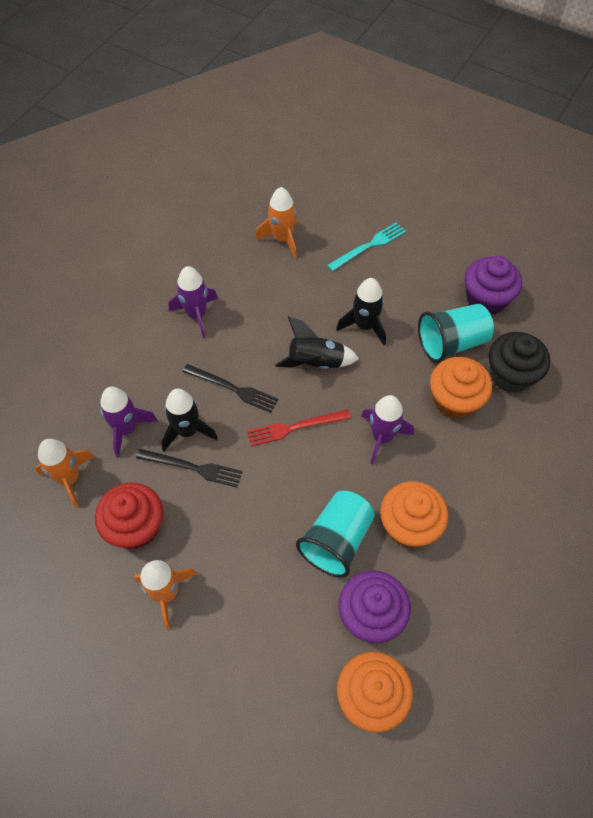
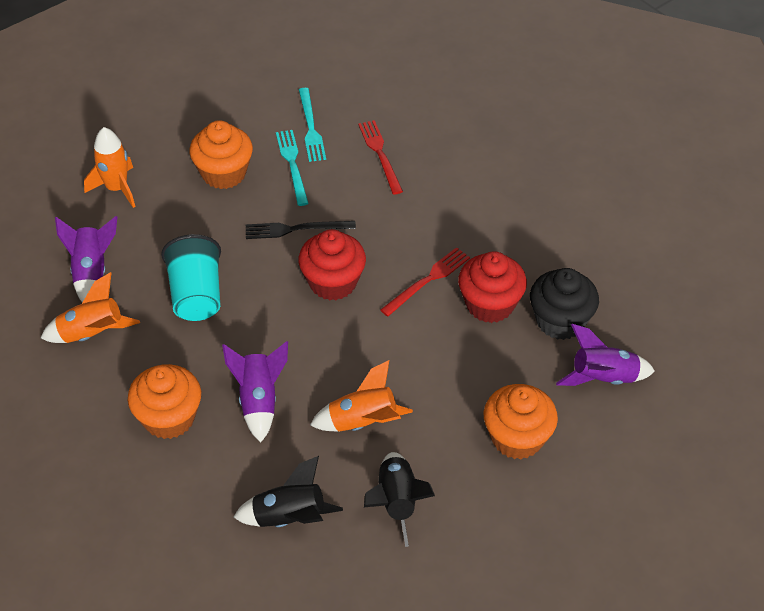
black fork: 2 -> 1
black rocket: 3 -> 2
purple cupcake: 2 -> 0
red cupcake: 1 -> 2
red fork: 1 -> 2
turquoise cup: 2 -> 1
turquoise fork: 1 -> 2

